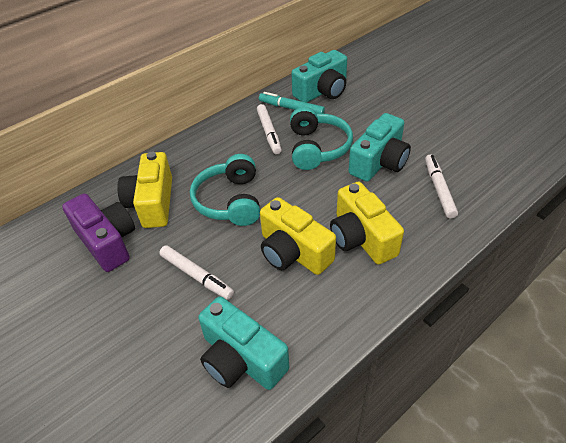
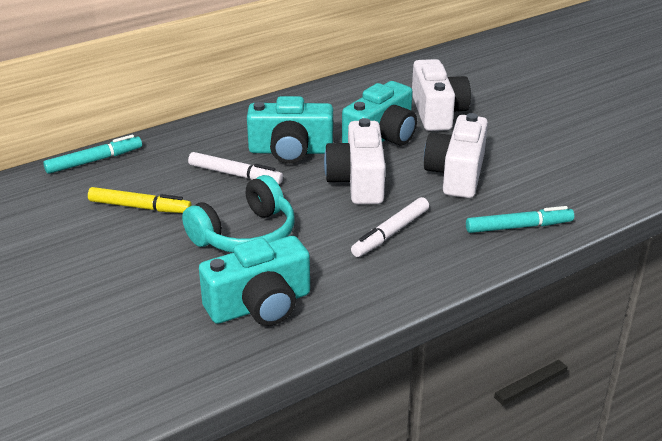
purple camera: 1 -> 0
turquoise headphones: 2 -> 1
turquoise marker: 1 -> 2
white camera: 0 -> 3
white marker: 3 -> 2
yellow camera: 3 -> 0
yellow marker: 0 -> 1

